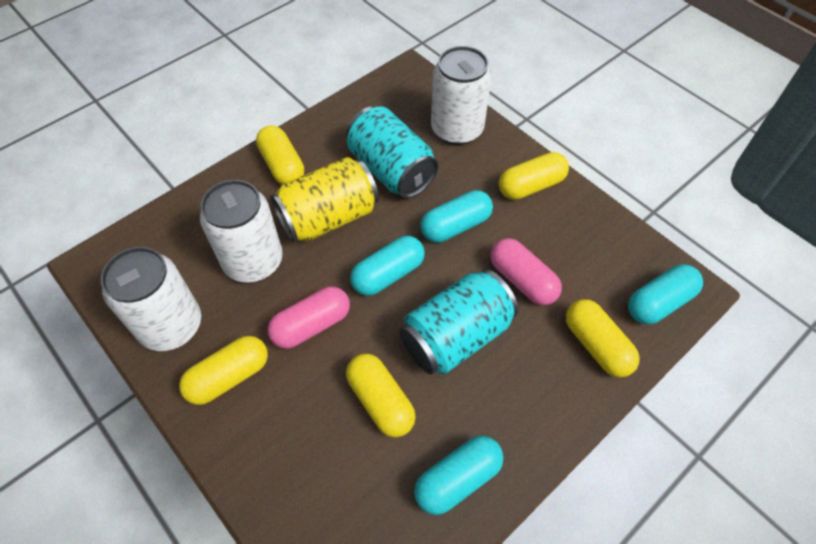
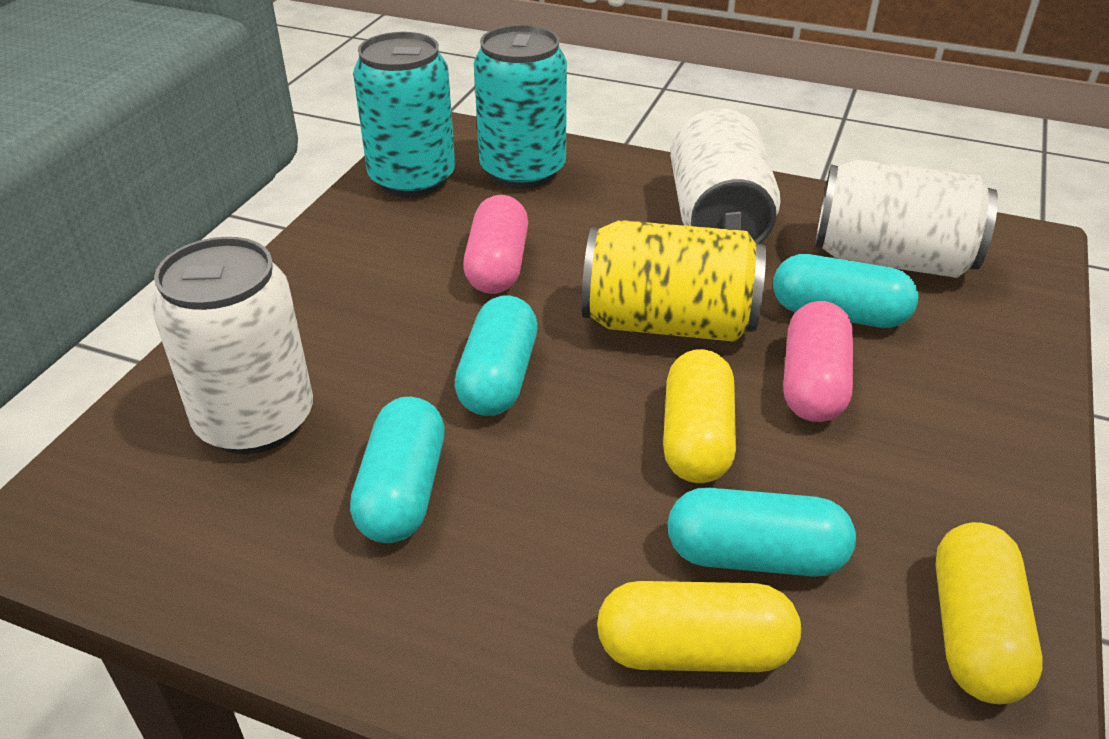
yellow capsule: 5 -> 3

